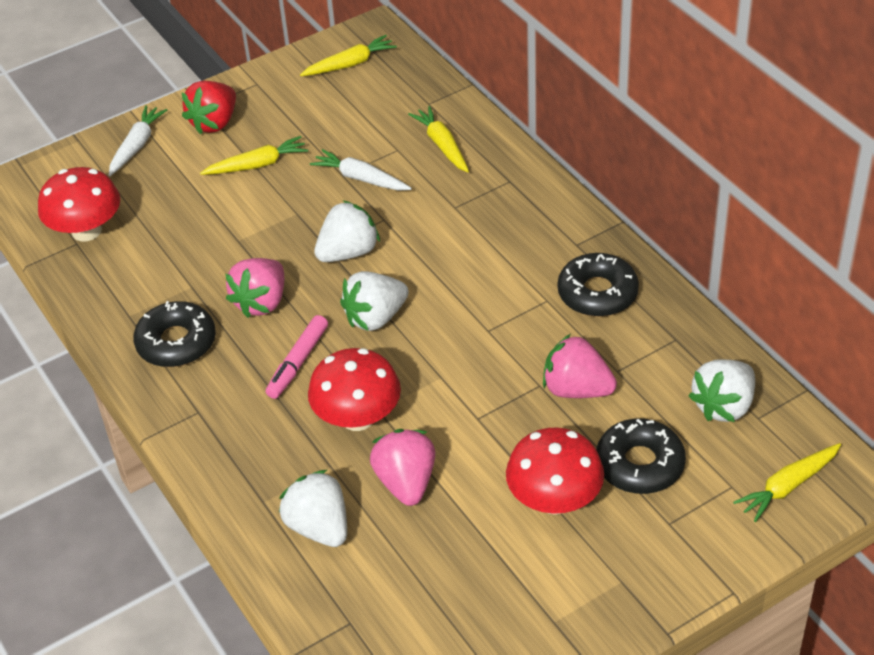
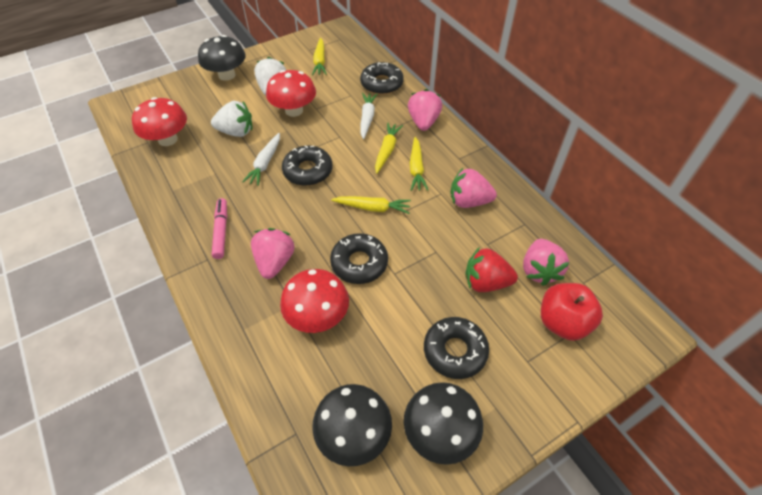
black donut: 3 -> 4
black mushroom: 0 -> 3
pink strawberry: 3 -> 4
red apple: 0 -> 1
white strawberry: 4 -> 2

